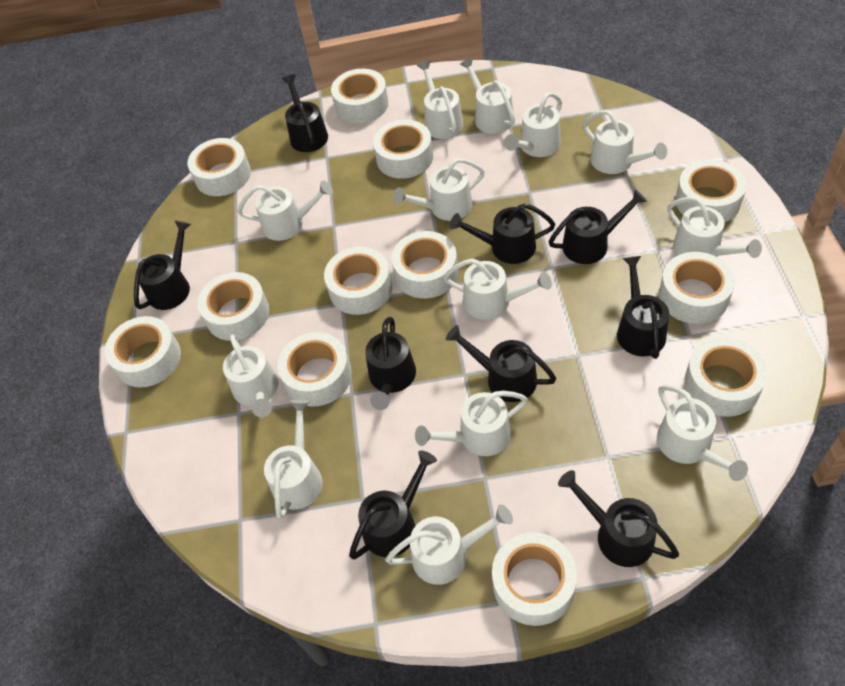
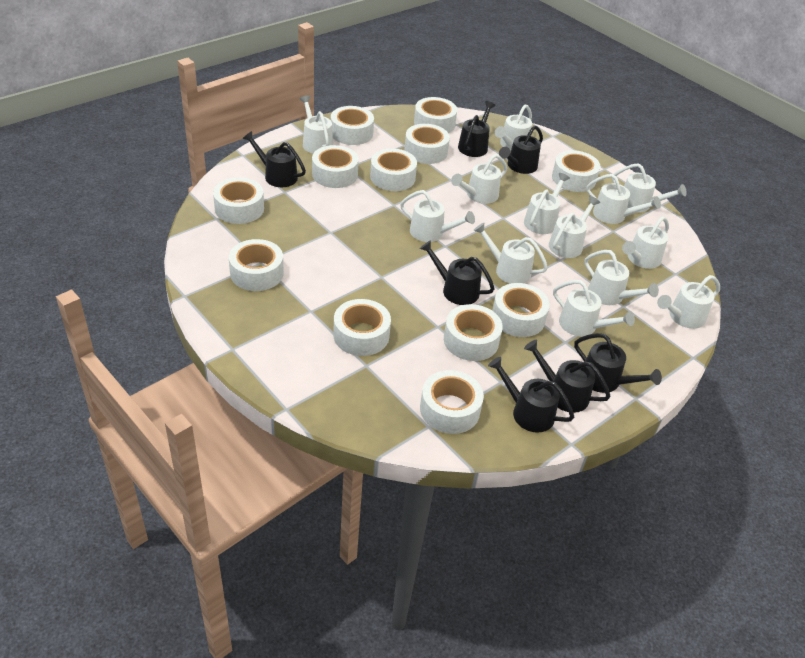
black watering can: 9 -> 7

